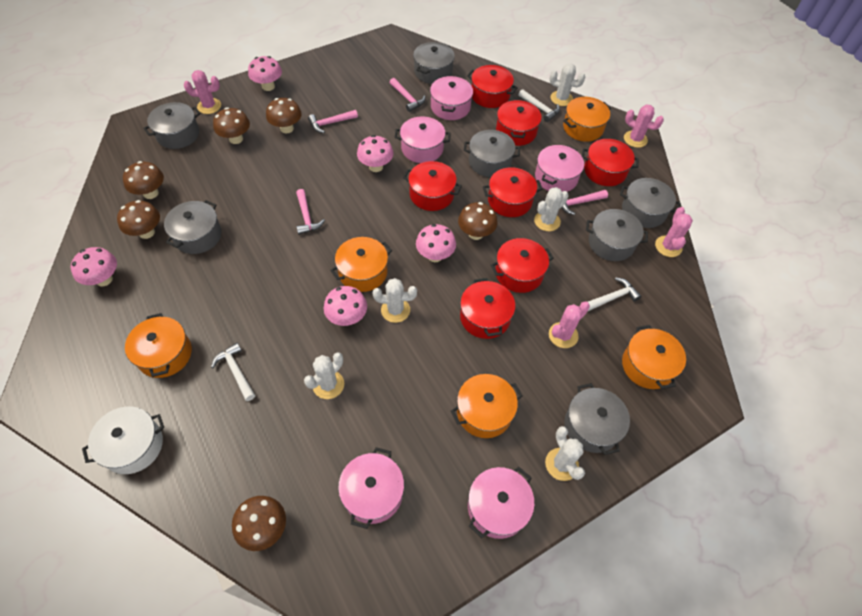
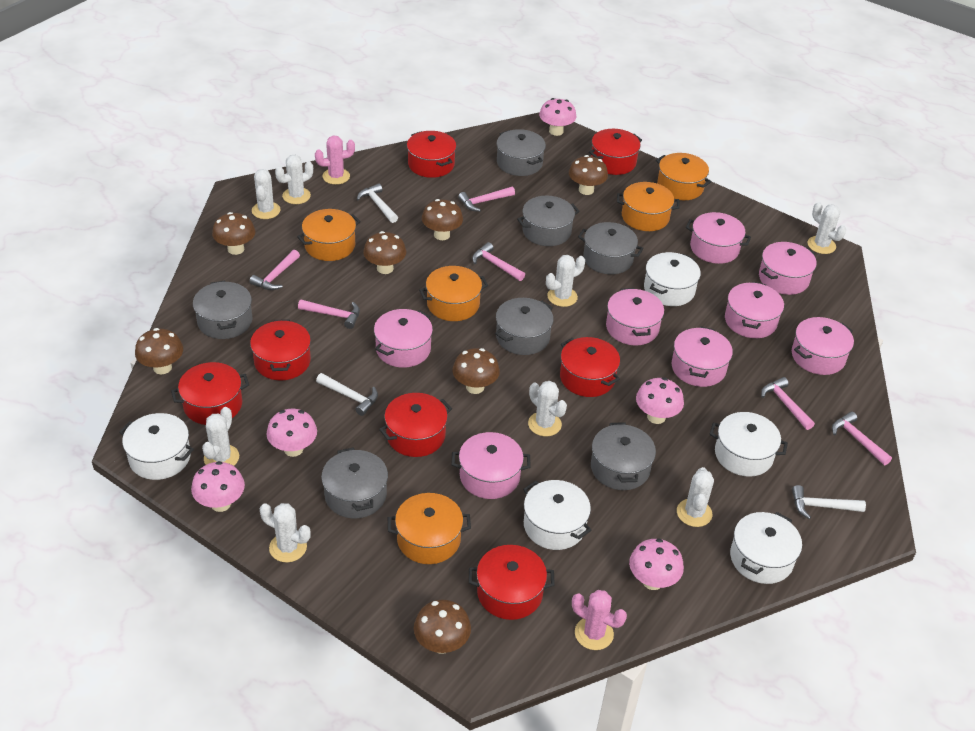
brown mushroom: 6 -> 7
pink cactus: 4 -> 2
pink hammer: 4 -> 6
pink pot: 5 -> 8
white cactus: 5 -> 8
white pot: 1 -> 5

